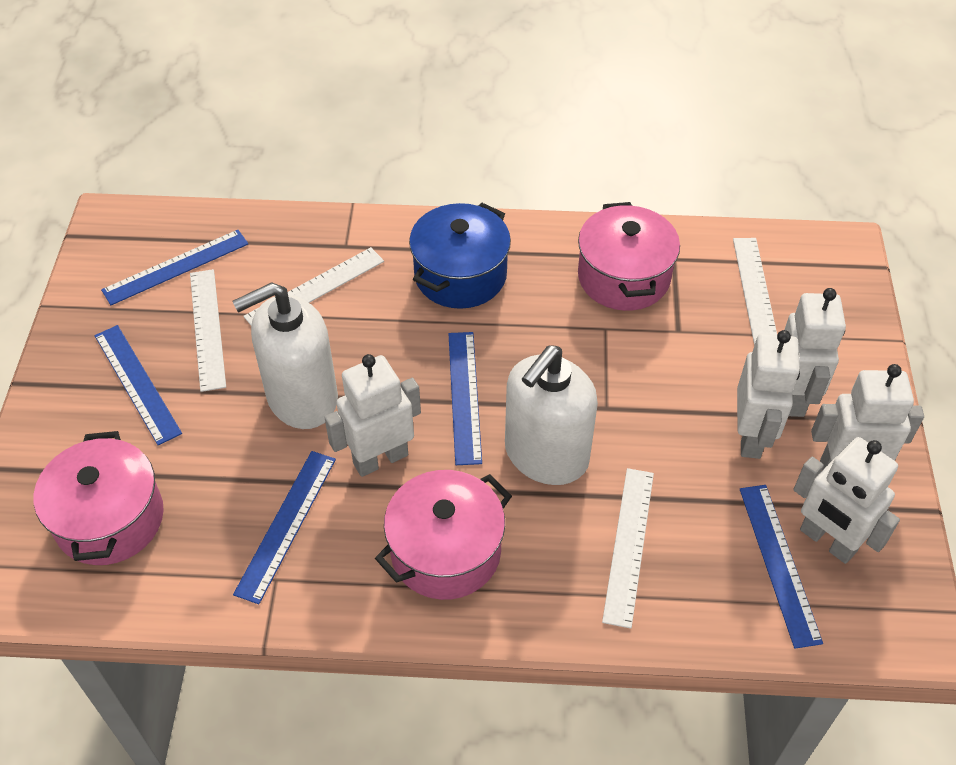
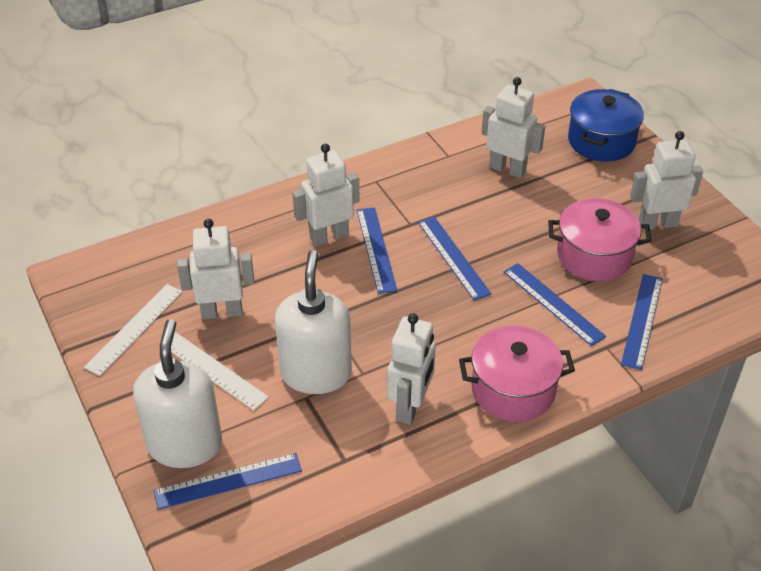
pink pot: 3 -> 2
white ruler: 4 -> 2

